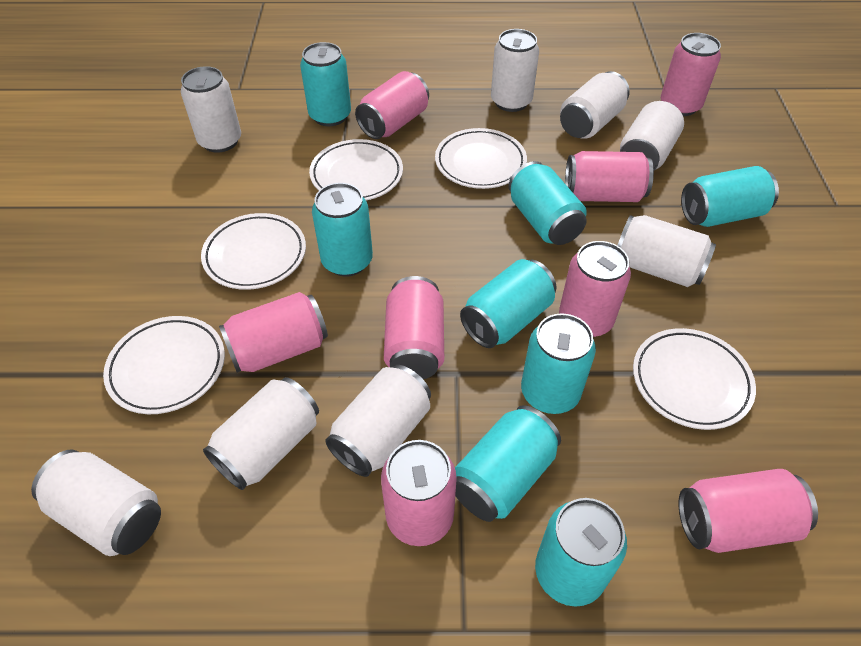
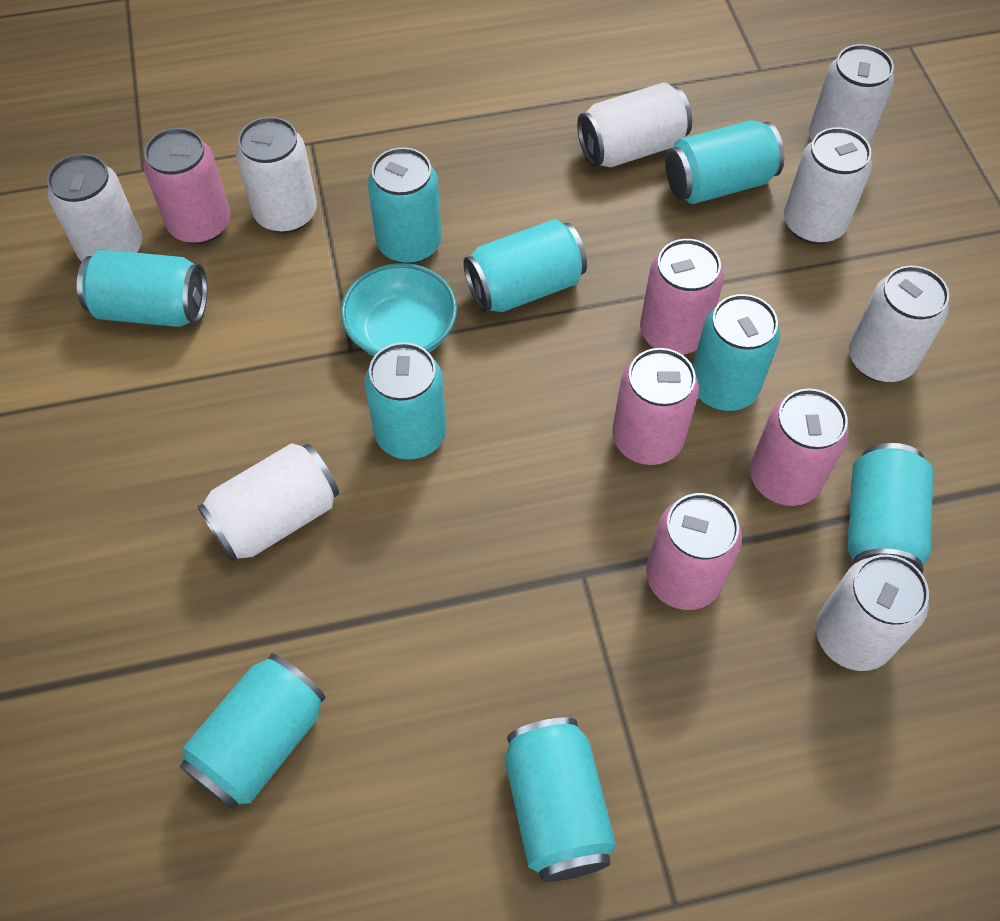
pink can: 8 -> 5
turquoise bowl: 0 -> 1
turquoise can: 8 -> 9
white plate: 5 -> 0

